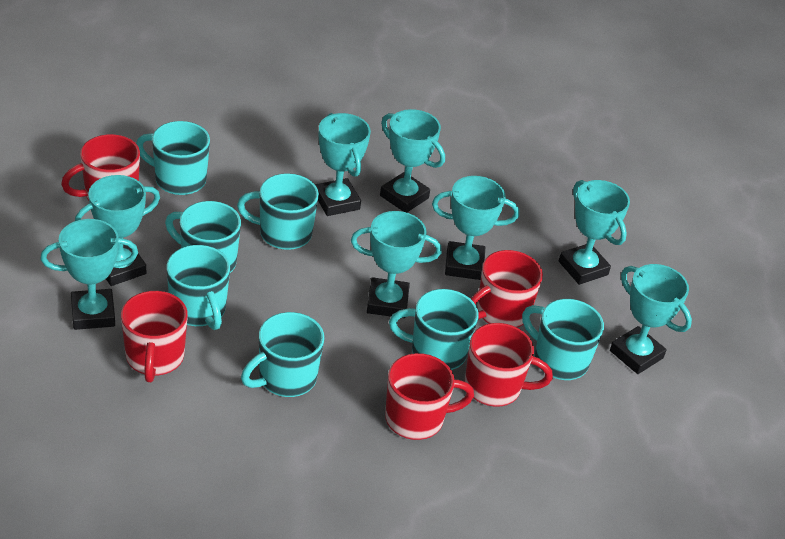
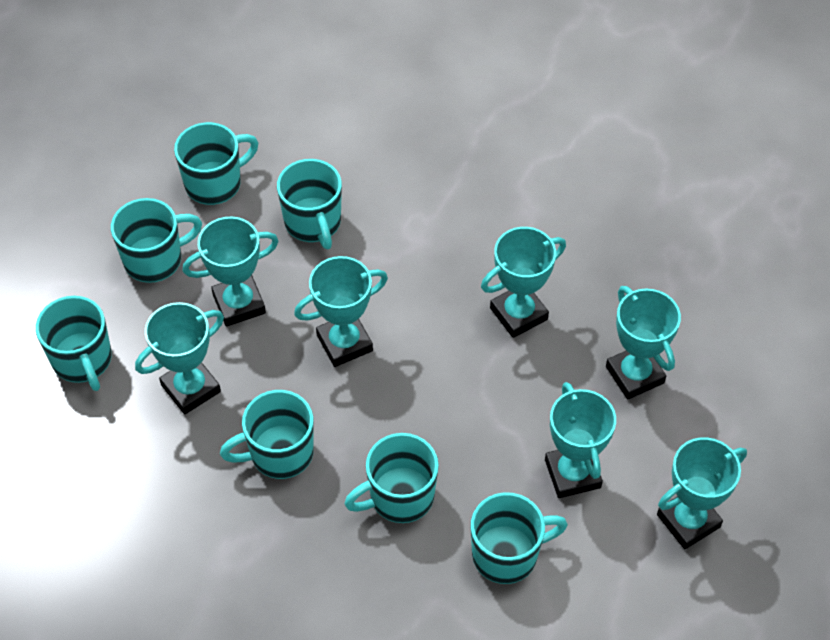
red mug: 5 -> 0
turquoise trophy: 8 -> 7

